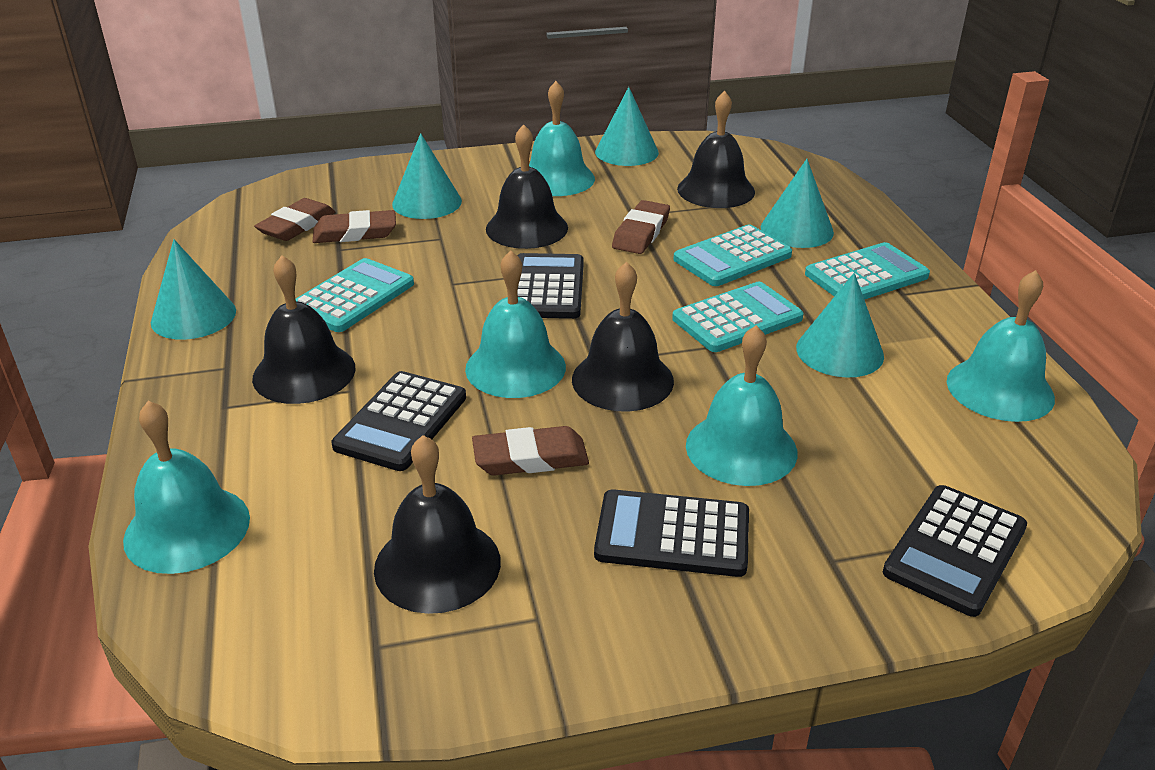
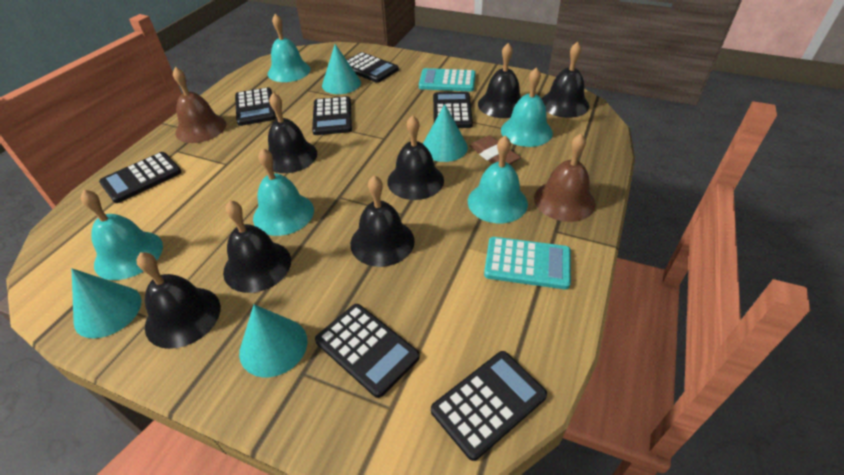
black bell: 5 -> 7
black calculator: 4 -> 7
brown bell: 0 -> 2
brown eraser: 4 -> 1
turquoise calculator: 4 -> 2
turquoise cone: 5 -> 4

